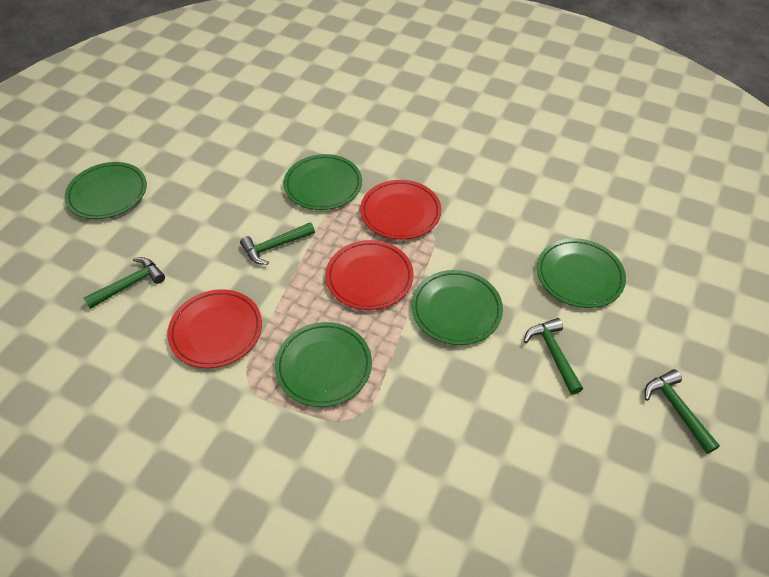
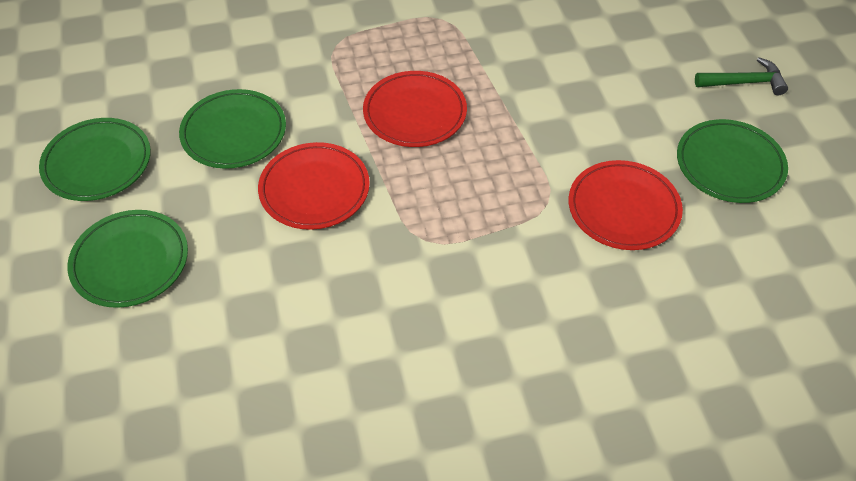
green hammer: 4 -> 1
green plate: 5 -> 4

